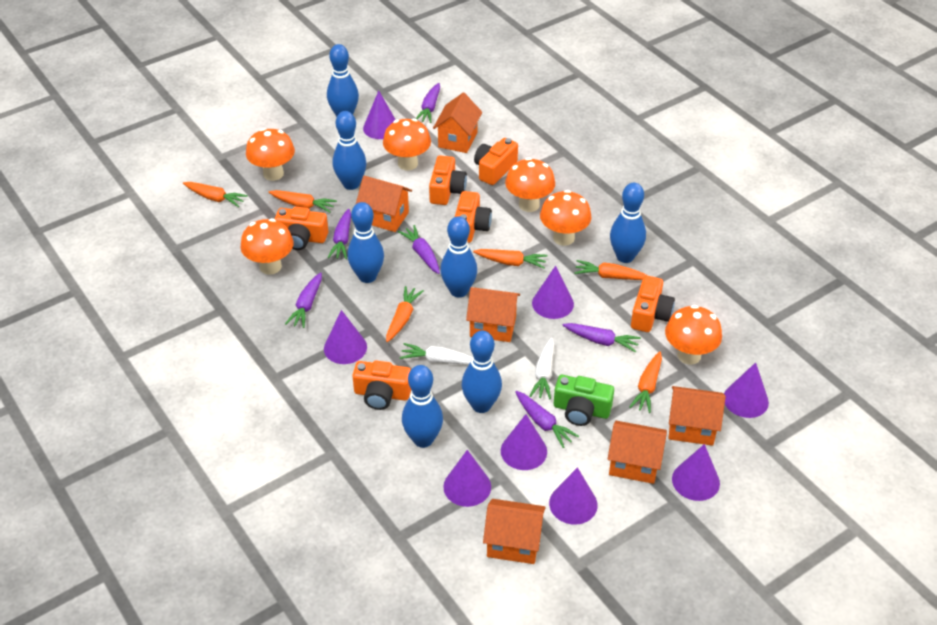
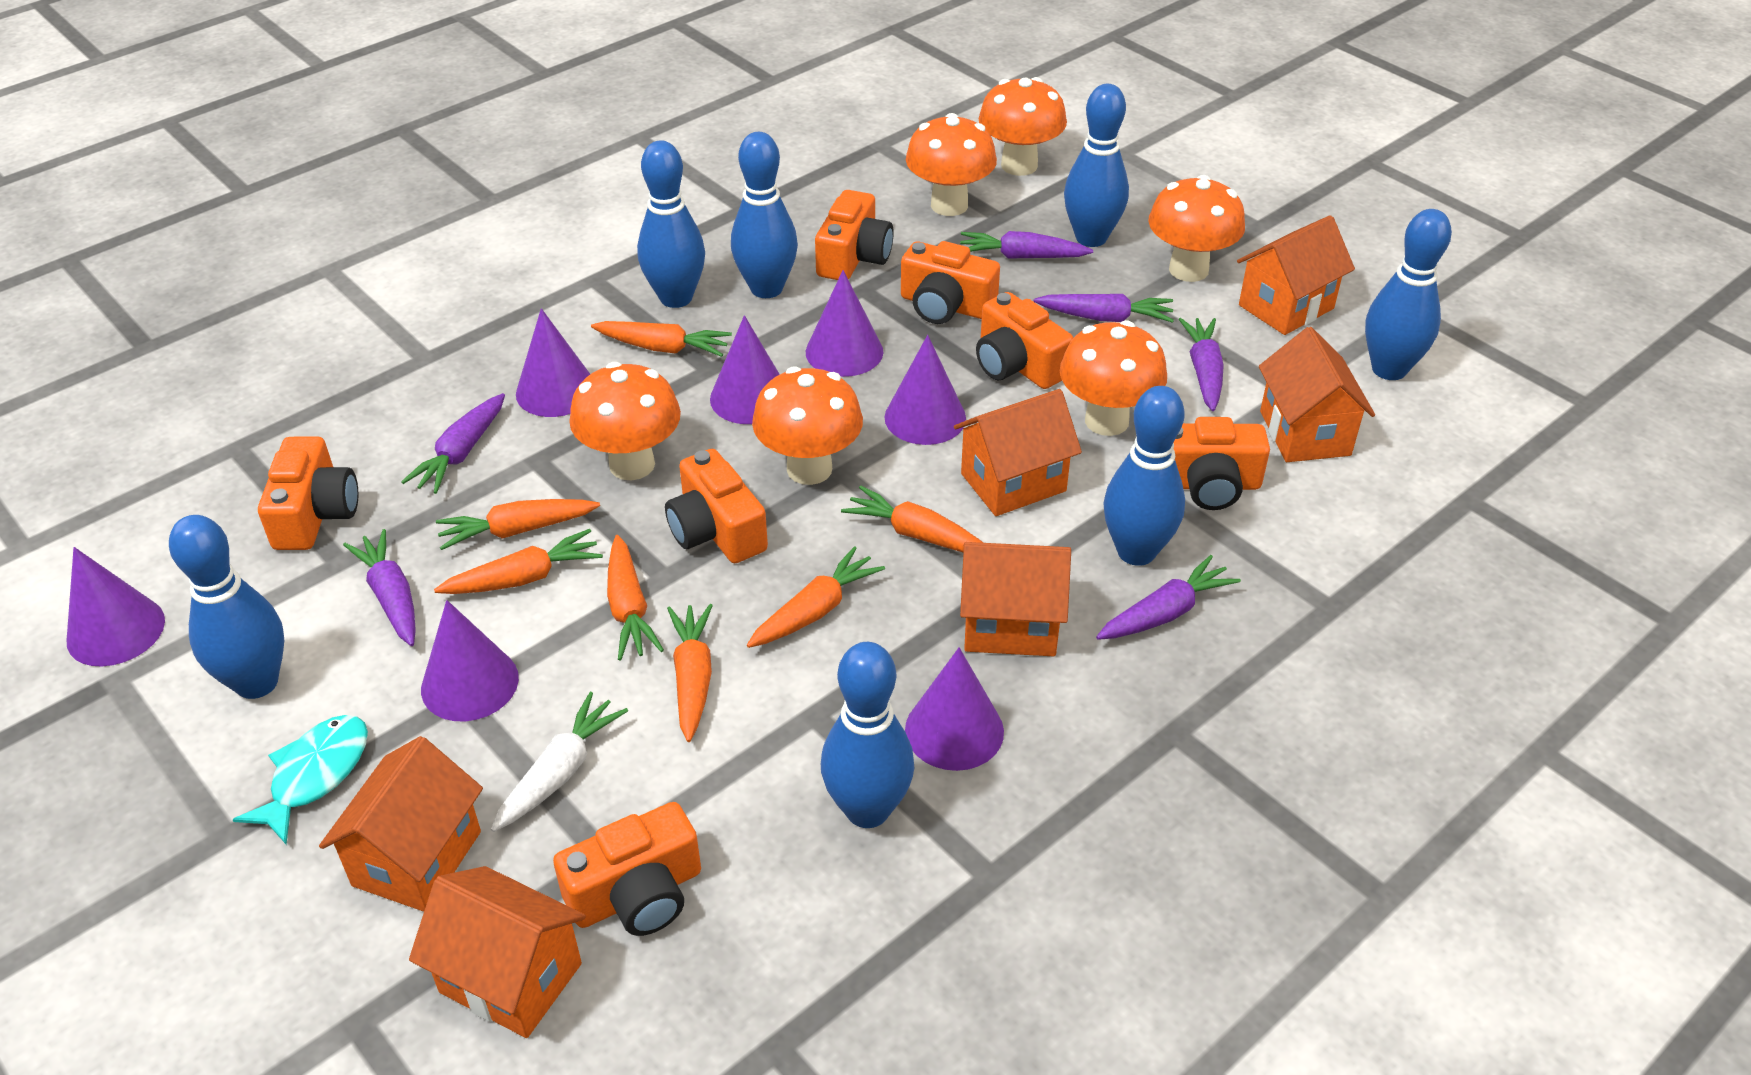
green camera: 1 -> 0
orange camera: 6 -> 7
orange carrot: 6 -> 7
purple cone: 8 -> 7
turquoise fish: 0 -> 1
white carrot: 2 -> 1

